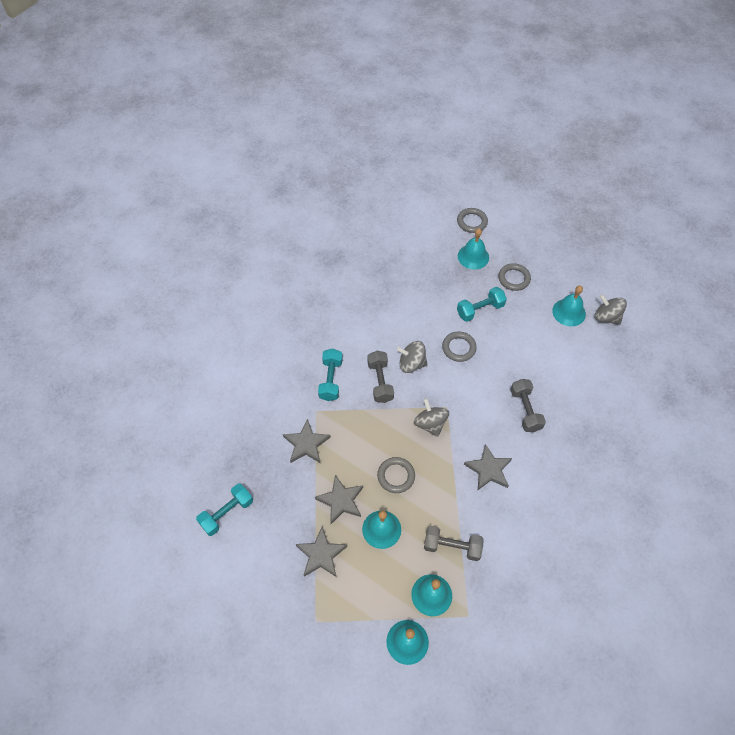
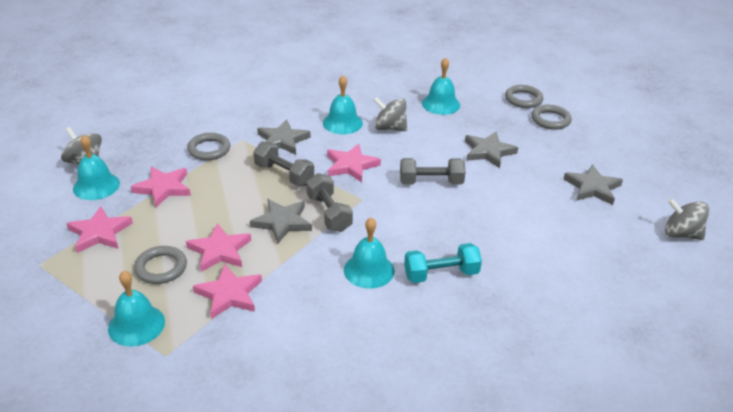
pink star: 0 -> 5
turquoise dumbbell: 3 -> 1

